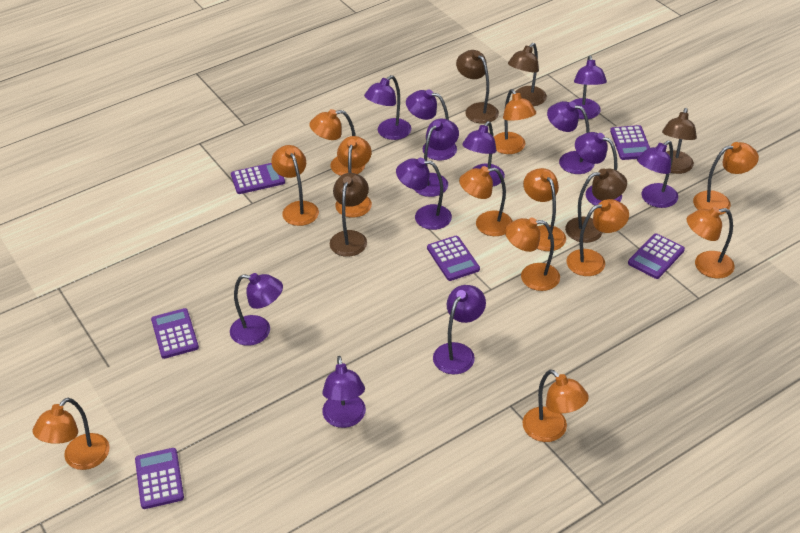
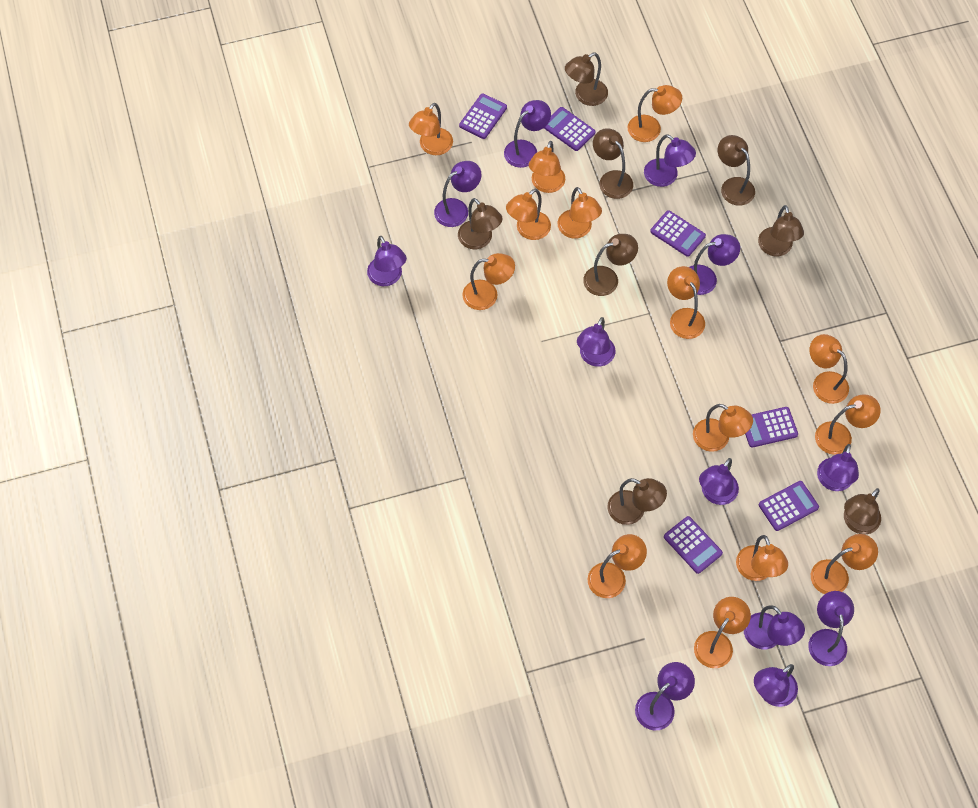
brown lamp: 5 -> 8
orange lamp: 12 -> 14

